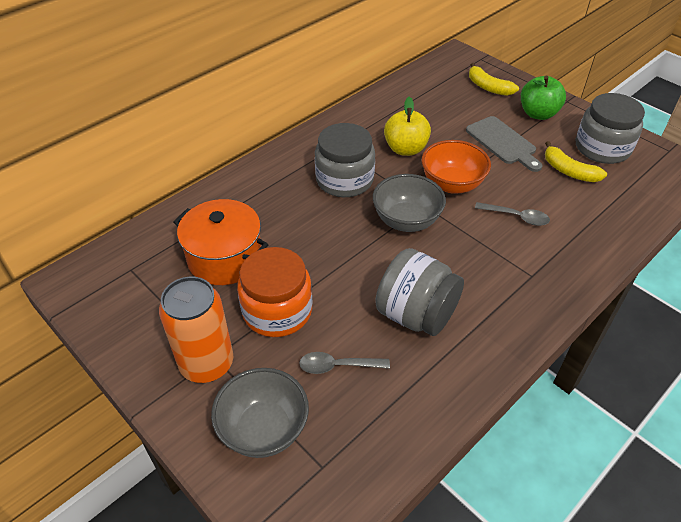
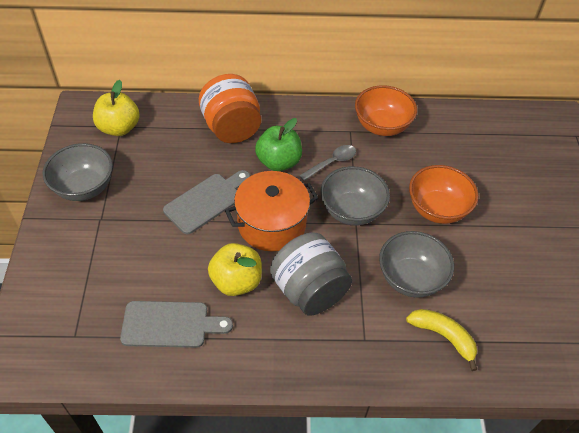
grey bowl: 2 -> 3
grey cutting board: 1 -> 2
grey jar: 3 -> 1
grey spoon: 2 -> 1
orange bowl: 1 -> 2
orange can: 1 -> 0
yellow apple: 1 -> 2
yellow banana: 2 -> 1

